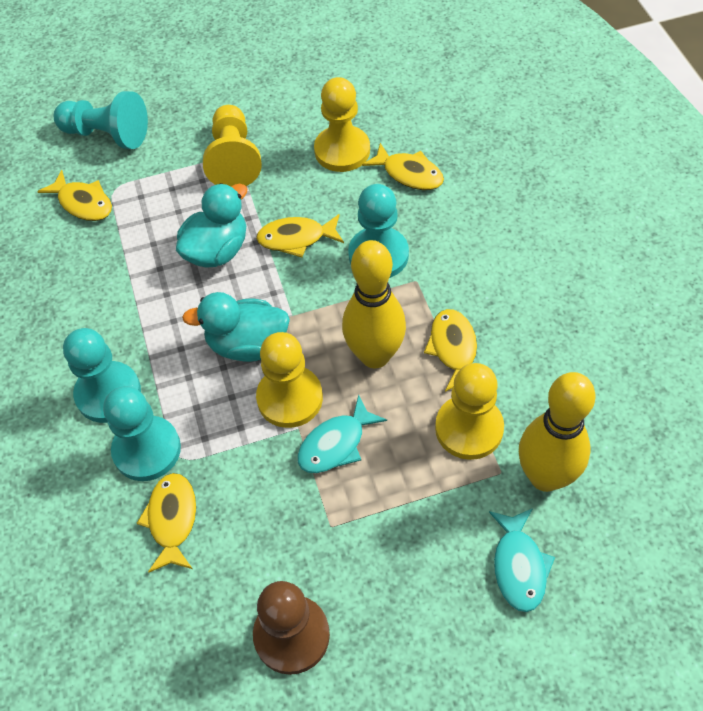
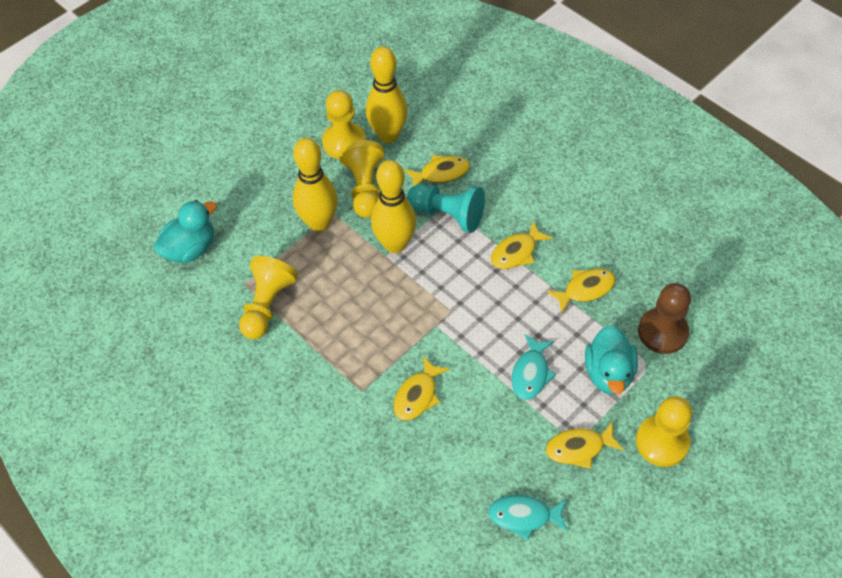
turquoise pawn: 4 -> 1
yellow bowling pin: 2 -> 3

